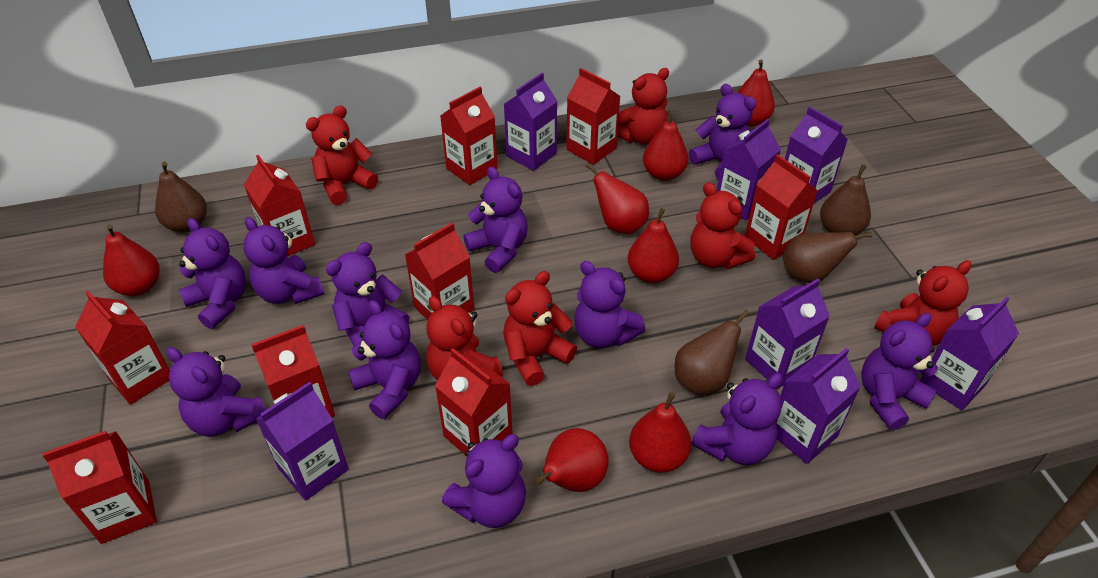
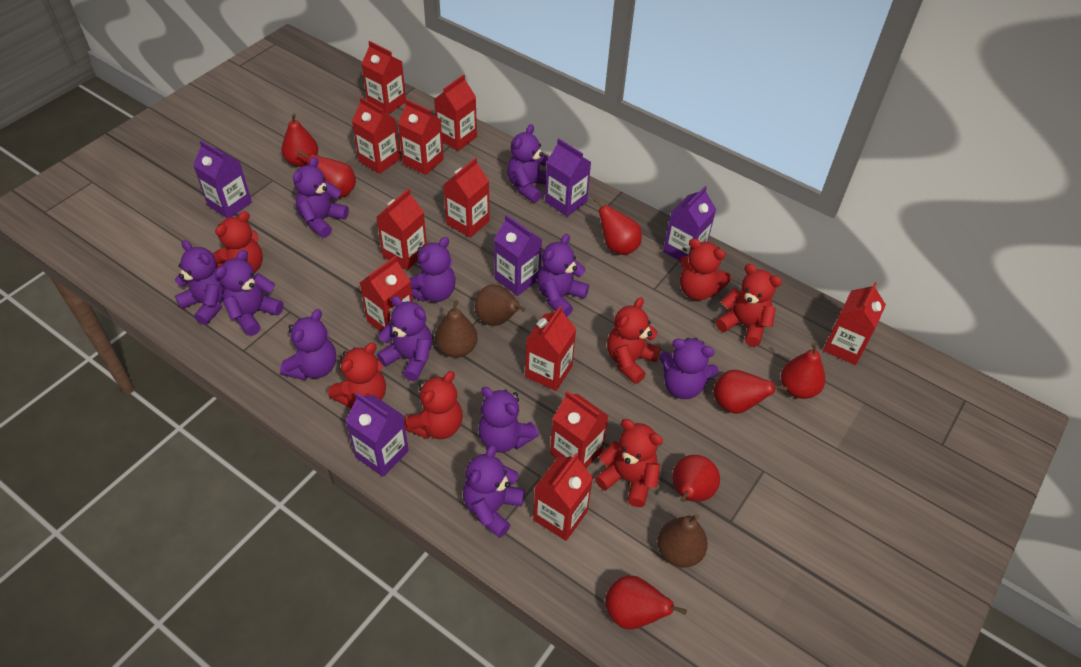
brown pear: 4 -> 3
purple carton: 7 -> 5
red carton: 9 -> 11
red teddy bear: 6 -> 7

